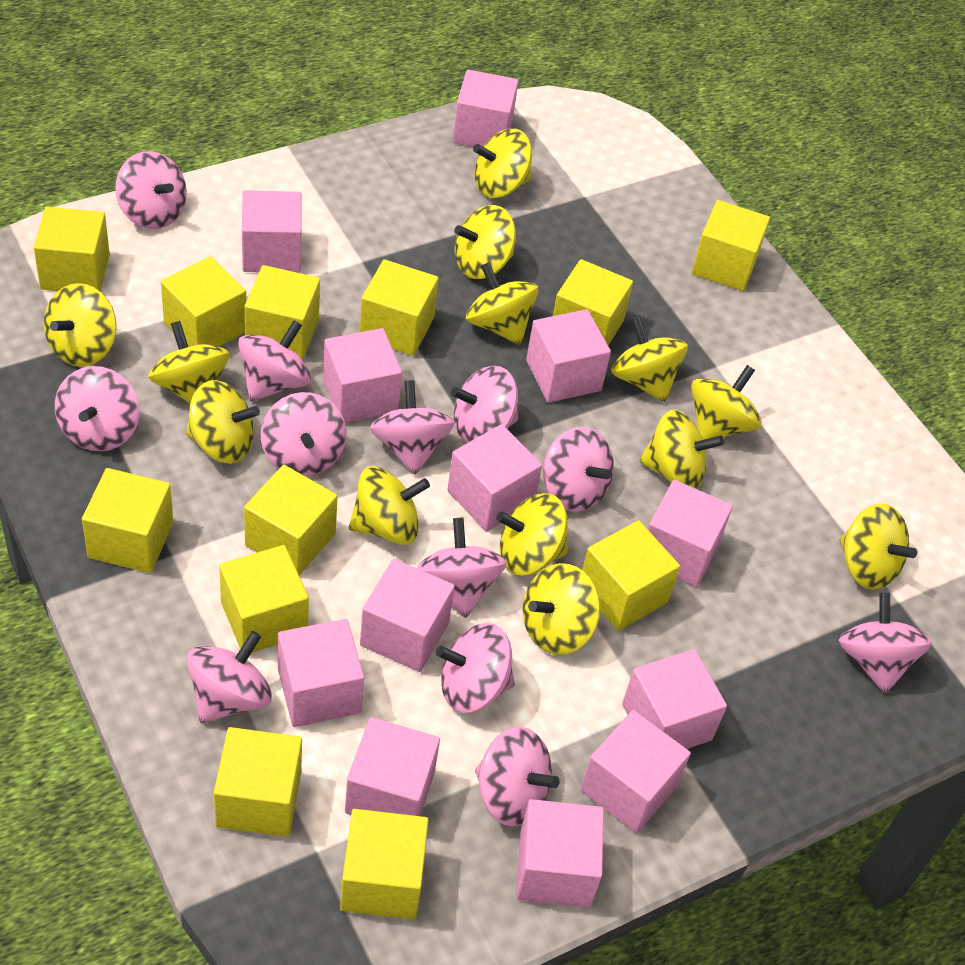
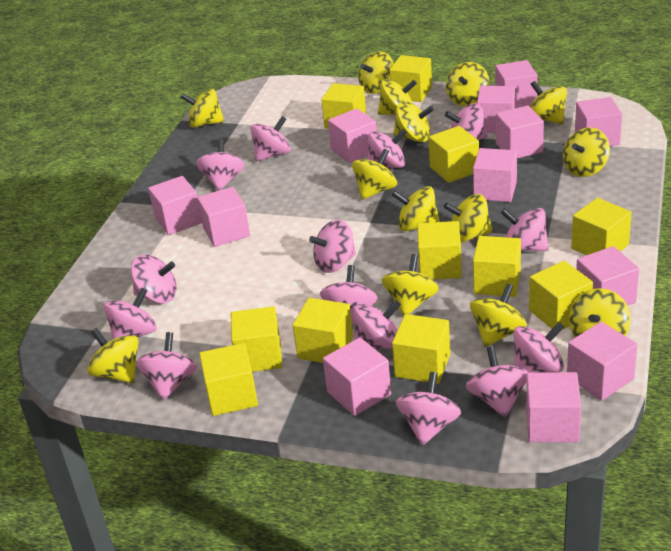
pink spinning top: 12 -> 14
yellow cube: 12 -> 11
yellow spinning top: 13 -> 14

